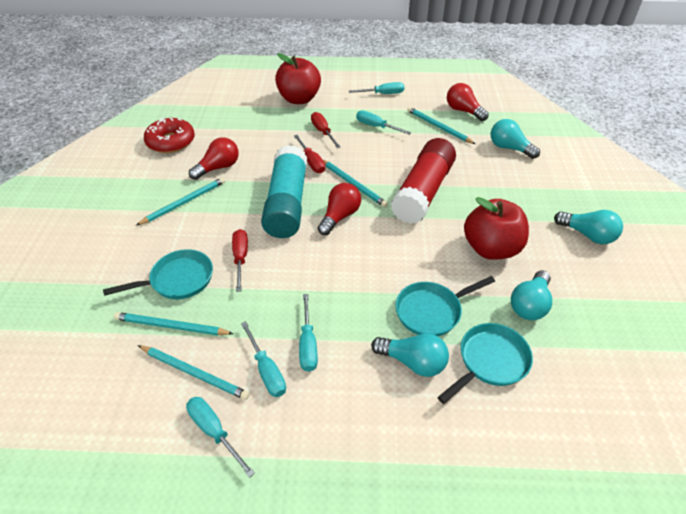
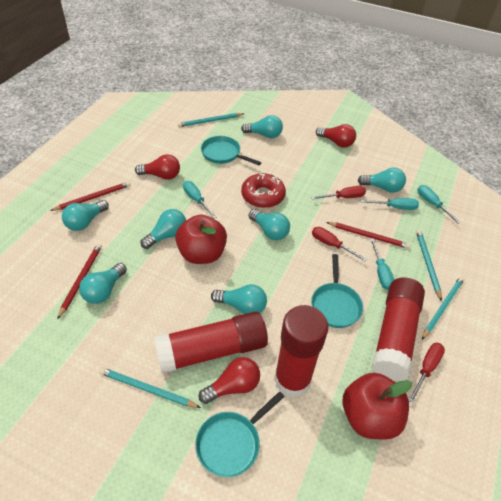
red glue stick: 1 -> 3
red pencil: 0 -> 3
turquoise glue stick: 1 -> 0
turquoise light bulb: 4 -> 7
turquoise pencil: 5 -> 4
turquoise screwdriver: 5 -> 4

